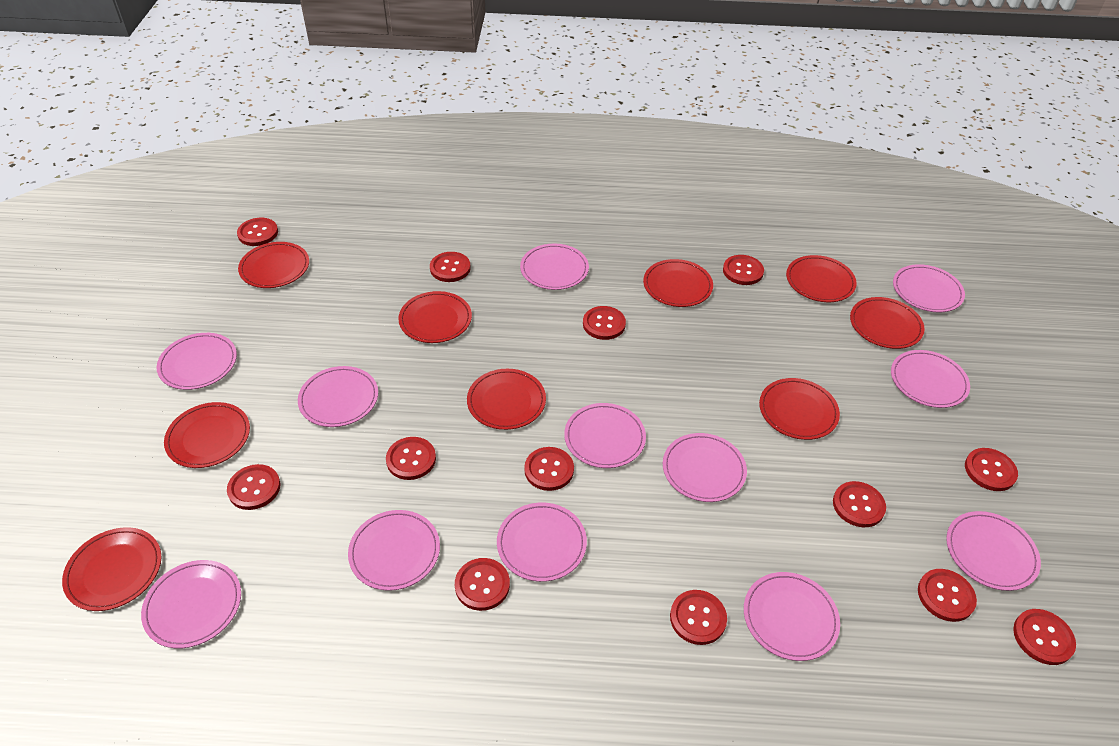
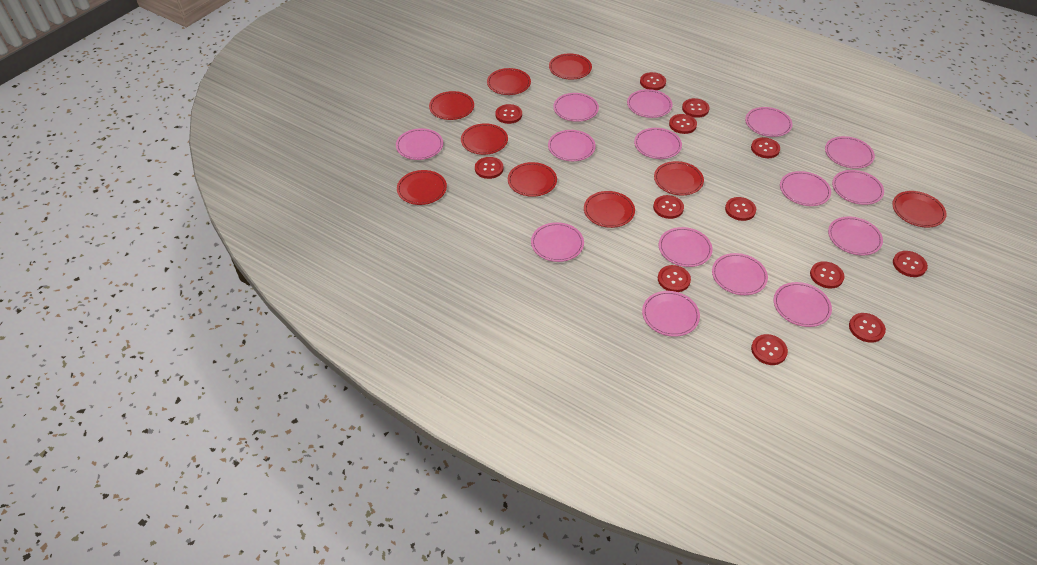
pink plate: 12 -> 15

